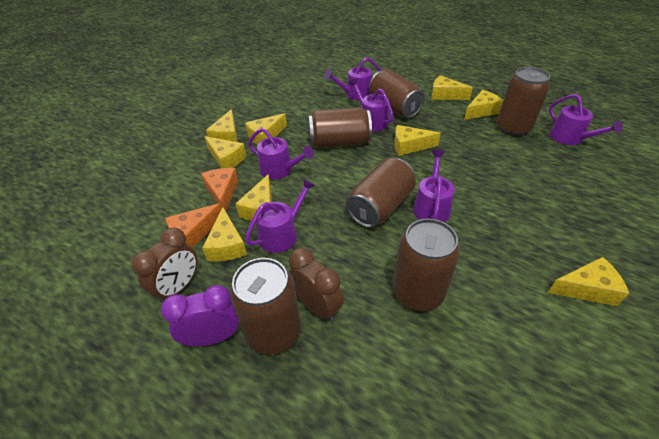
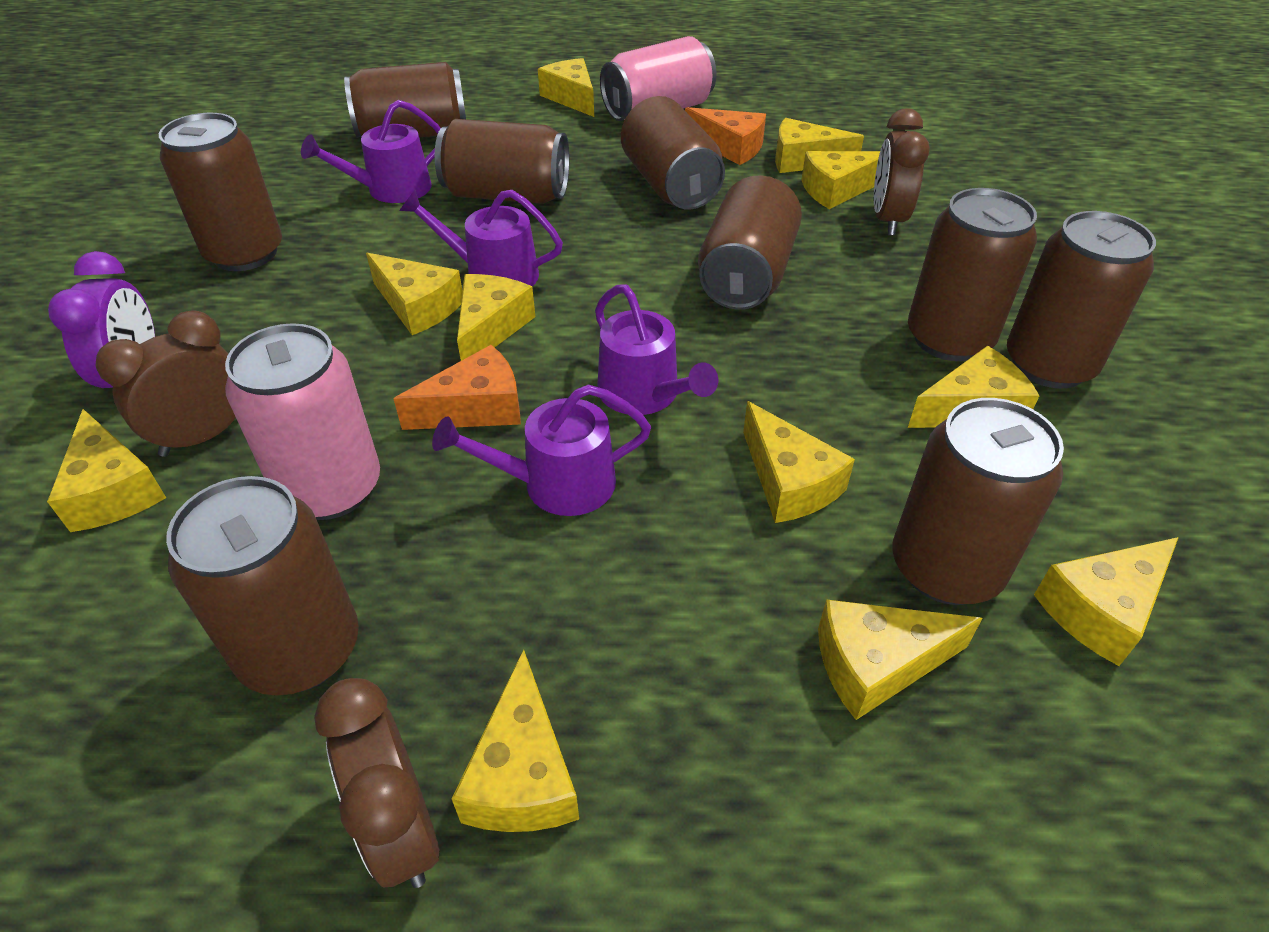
brown can: 6 -> 9
brown clock: 2 -> 3
pink can: 0 -> 2
purple watering can: 6 -> 4
yellow cheese: 9 -> 11

